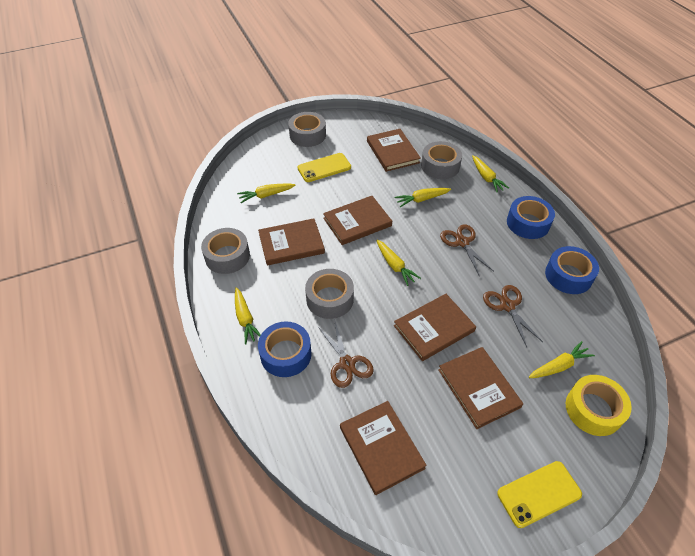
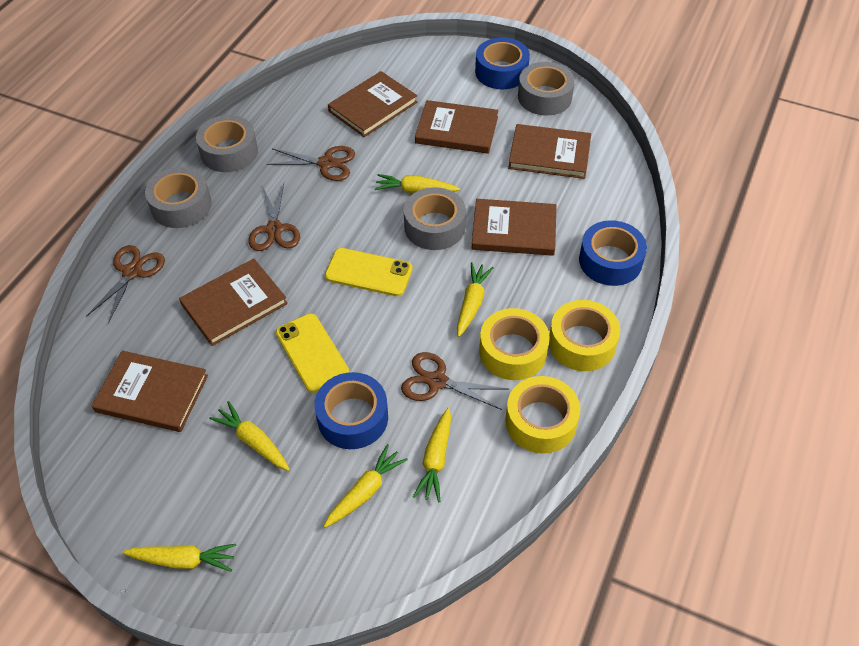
brown scissors: 3 -> 4
yellow tape: 1 -> 3

